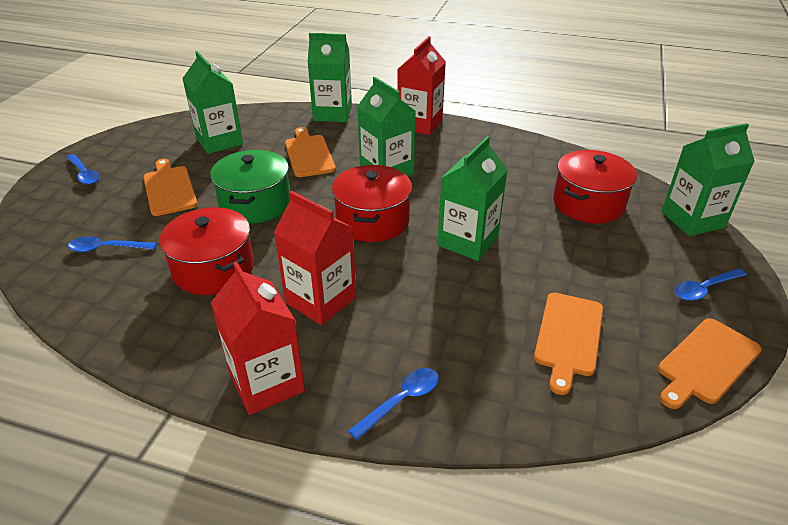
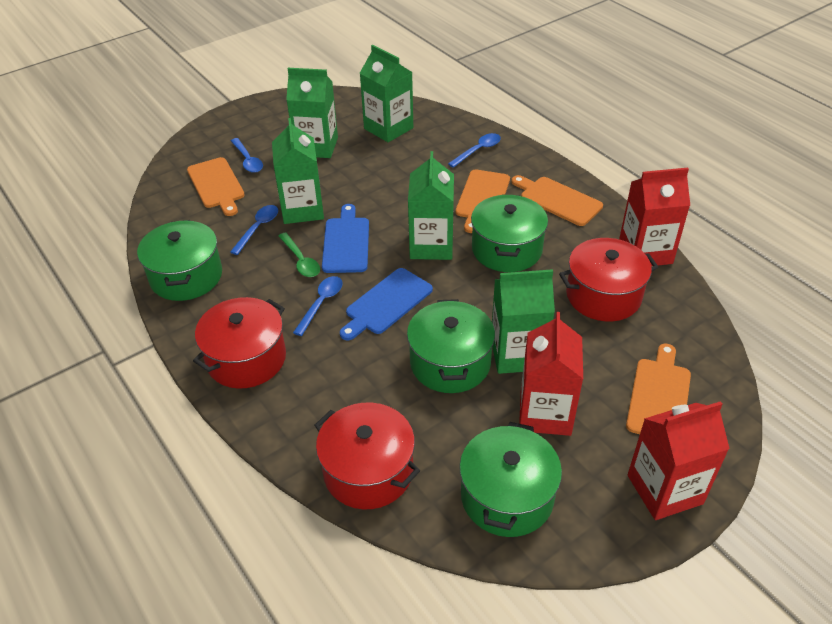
blue cutting board: 0 -> 2
green pot: 1 -> 4
green spoon: 0 -> 1

